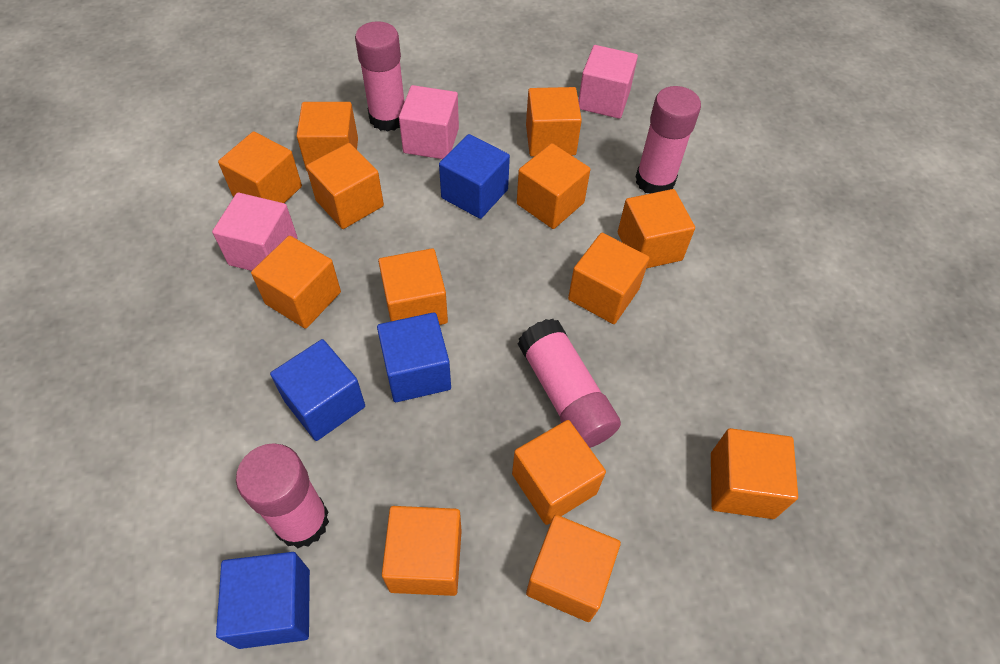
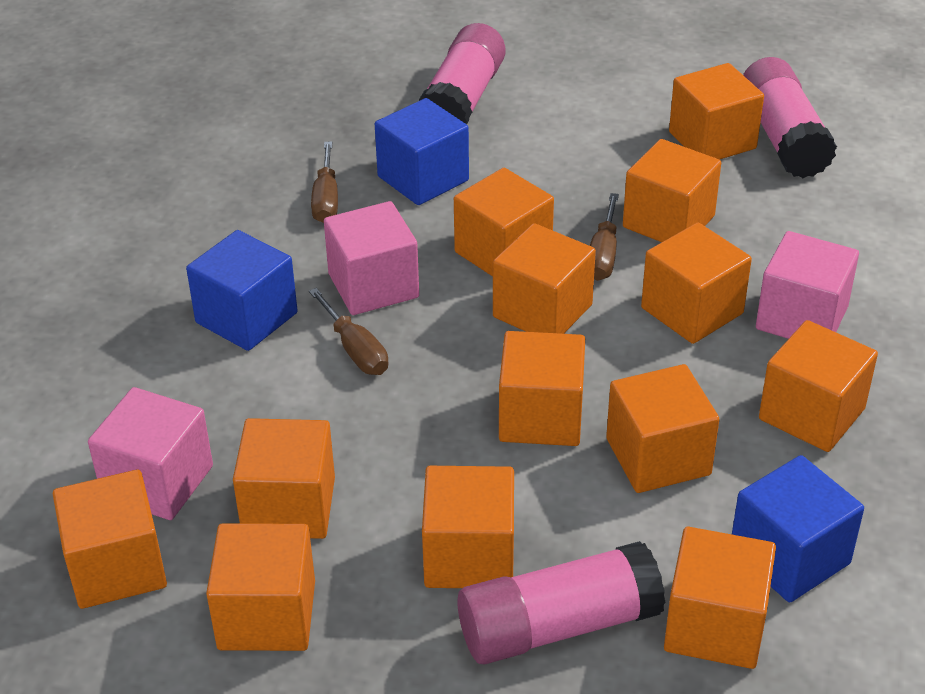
blue cube: 4 -> 3
brown screwdriver: 0 -> 3
pink glue stick: 4 -> 3

